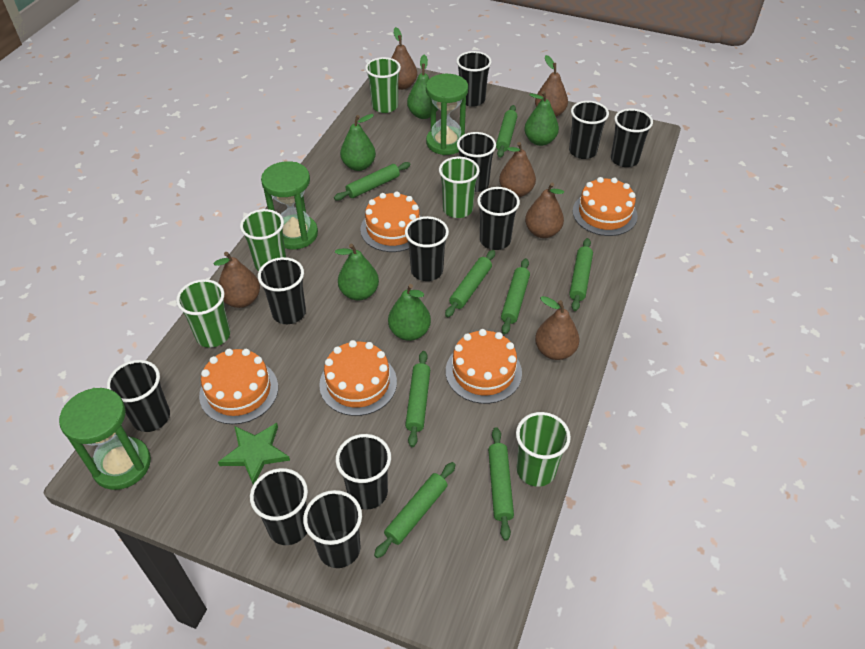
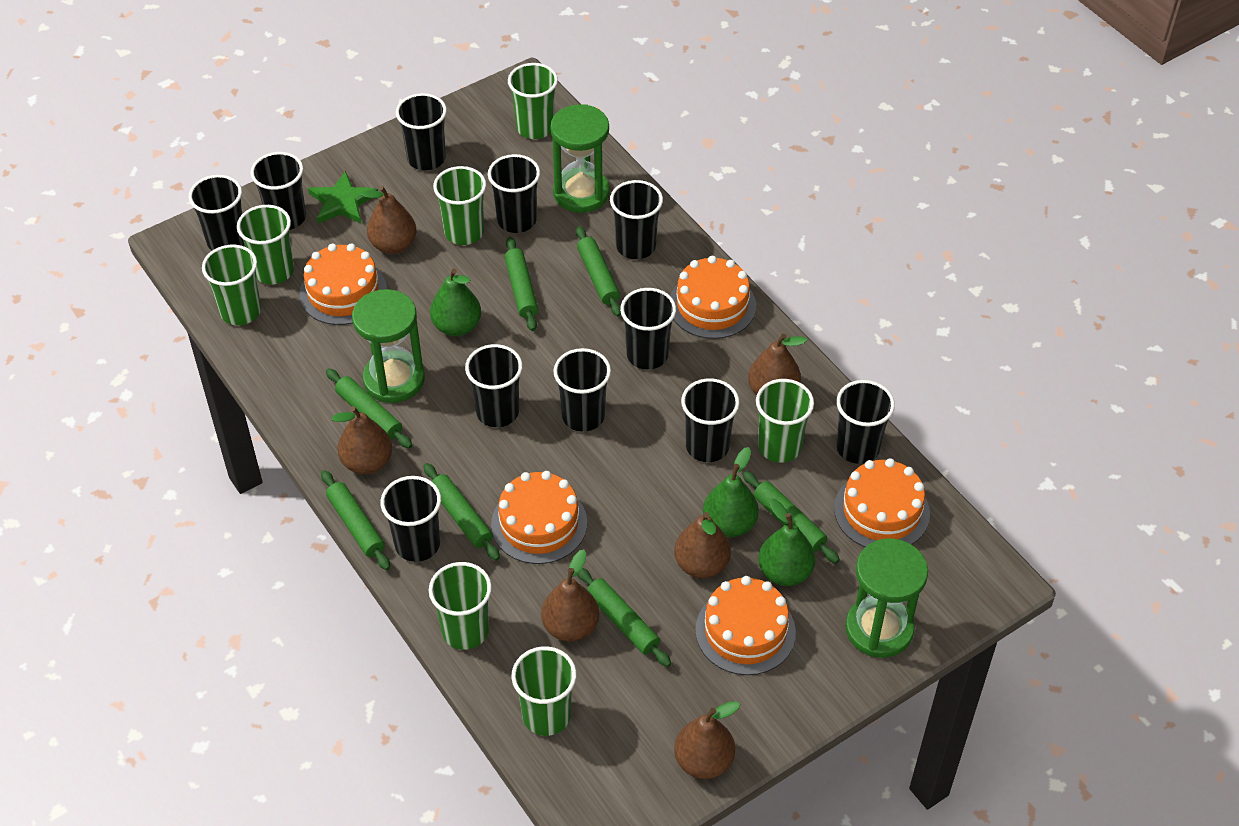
green cup: 5 -> 7
green pear: 5 -> 3
green rolling pin: 8 -> 7

